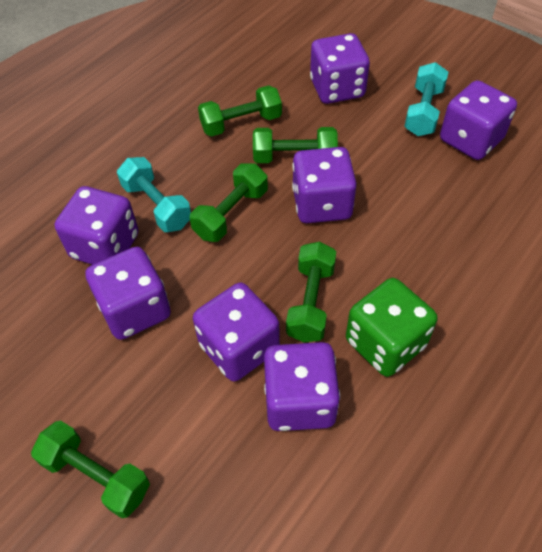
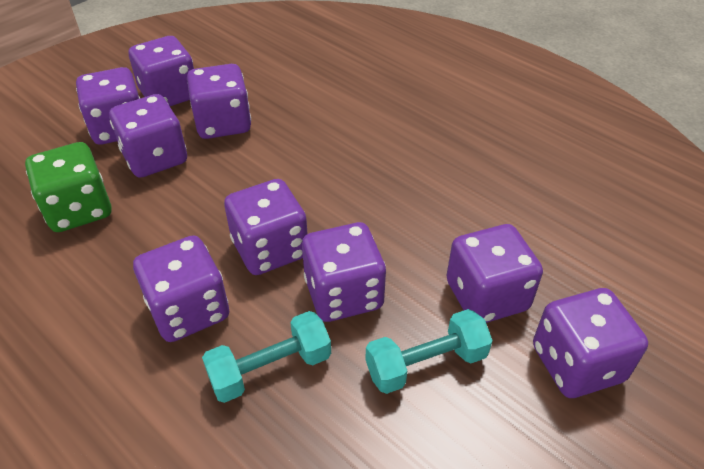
green dumbbell: 5 -> 0
purple dice: 7 -> 9

